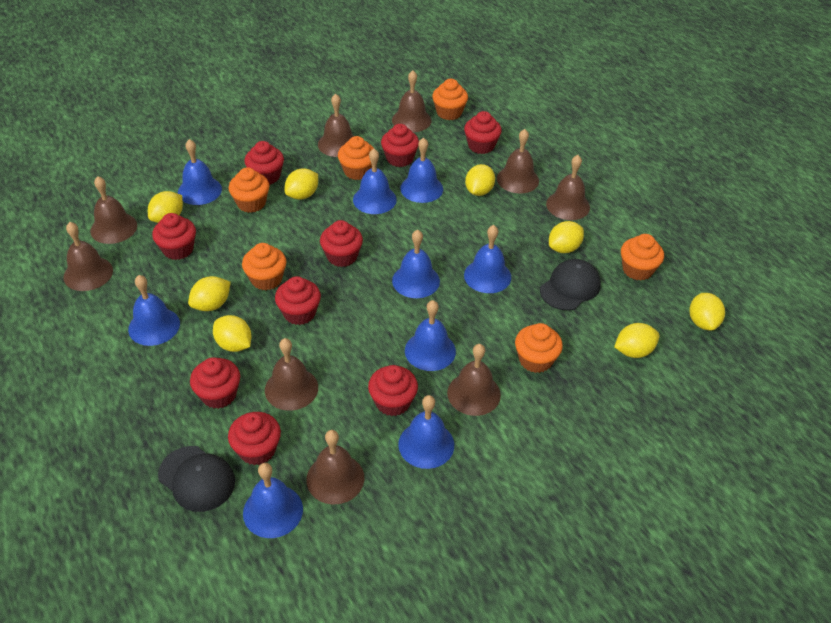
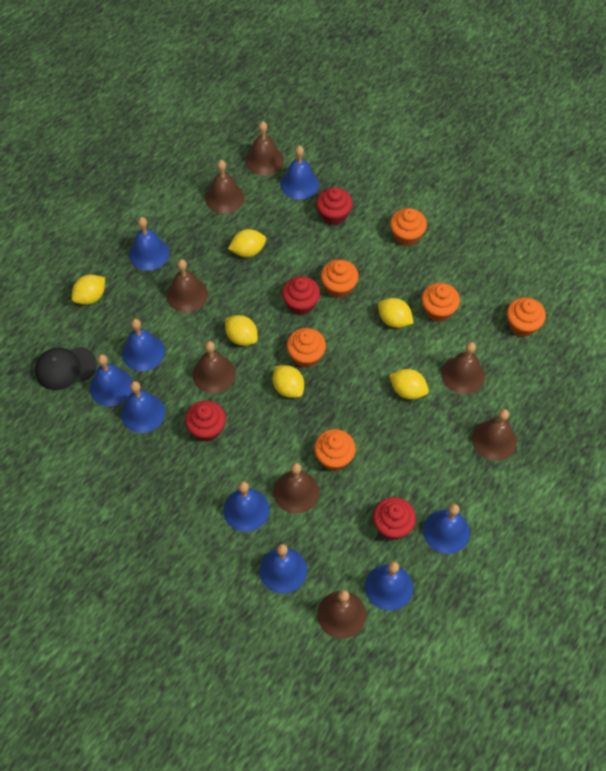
black cap: 2 -> 1
brown bell: 9 -> 8
red cupcake: 9 -> 4
yellow lemon: 8 -> 6

